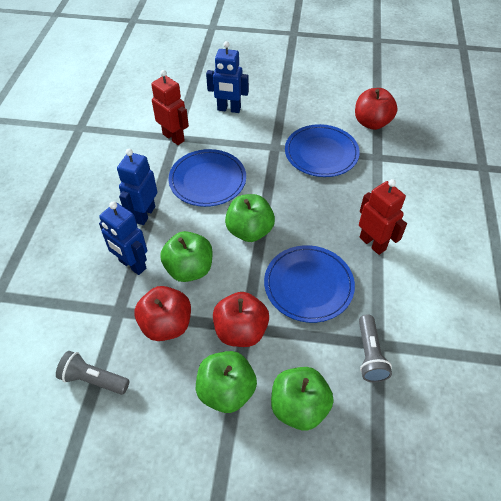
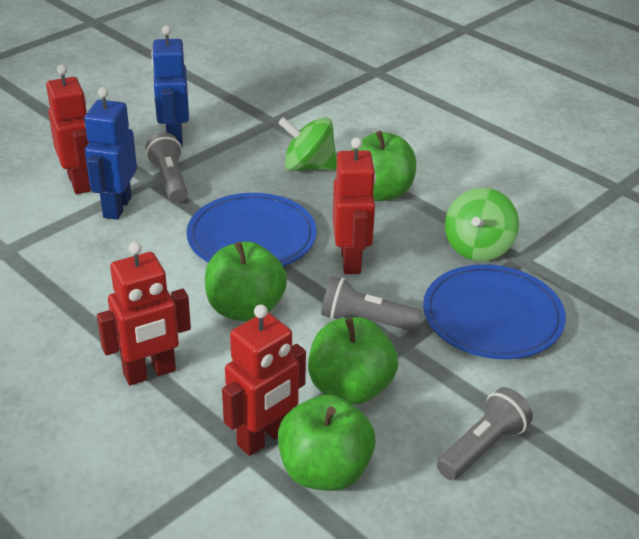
blue plate: 3 -> 2
blue robot: 3 -> 2
green spinning top: 0 -> 2
grey flashlight: 2 -> 3
red apple: 3 -> 0
red robot: 2 -> 4

